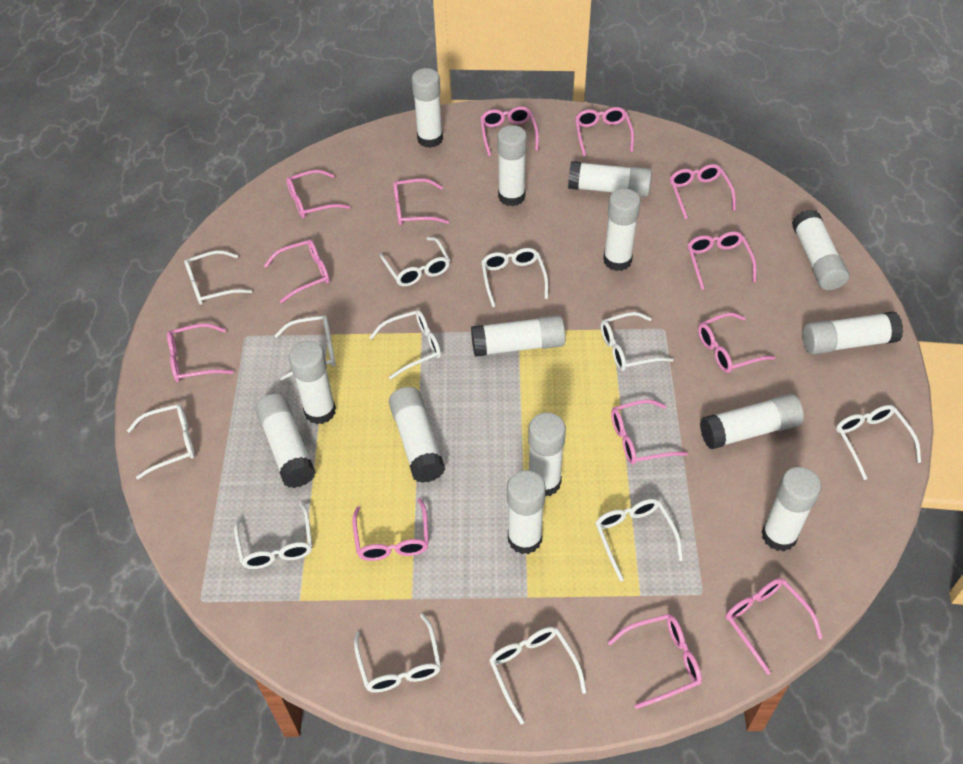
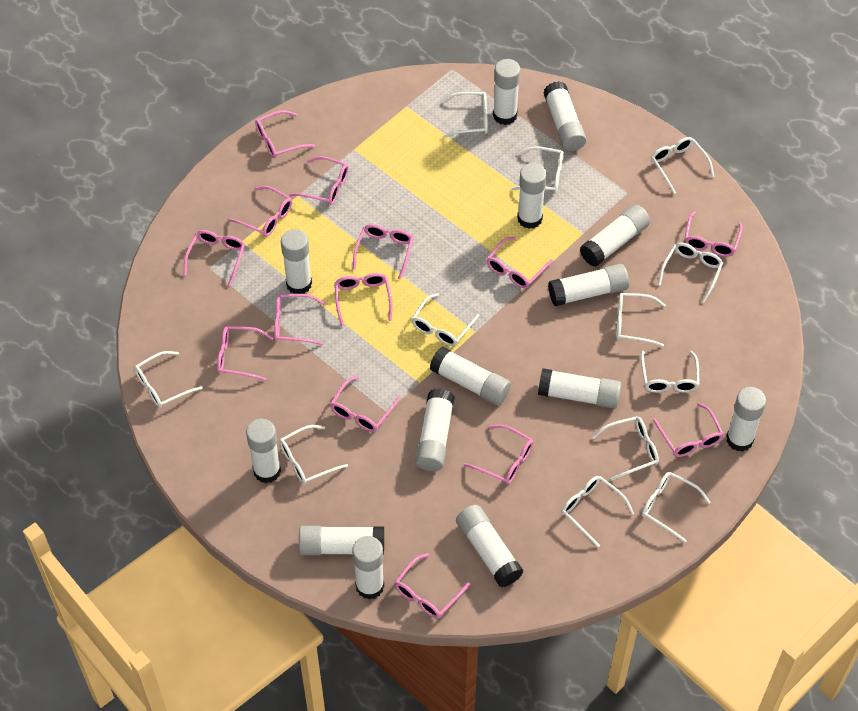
pink glasses: 13 -> 14

